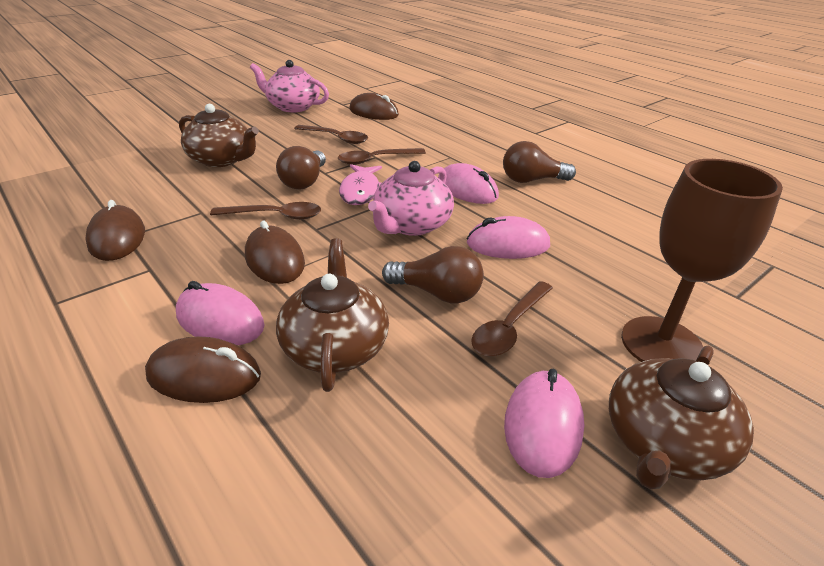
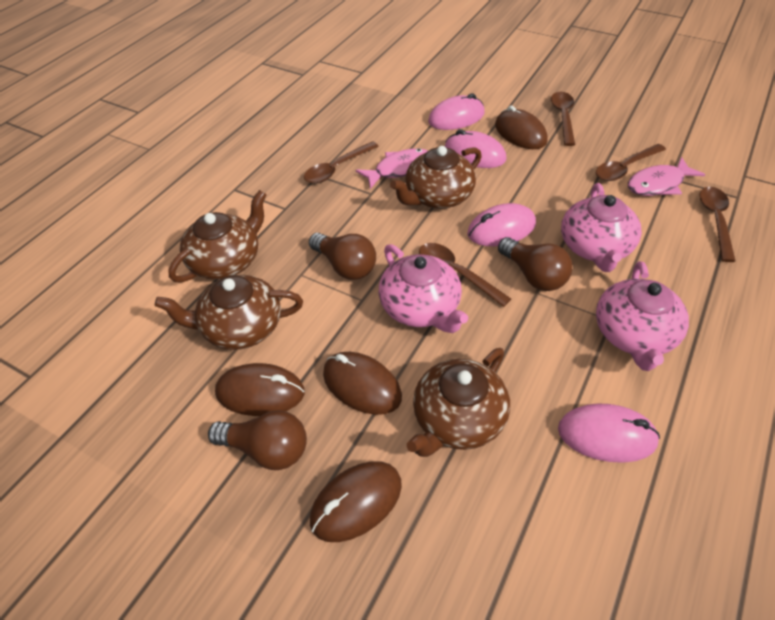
brown goblet: 1 -> 0
brown spoon: 4 -> 5
brown teapot: 3 -> 4
pink fish: 1 -> 2
pink teapot: 2 -> 3

